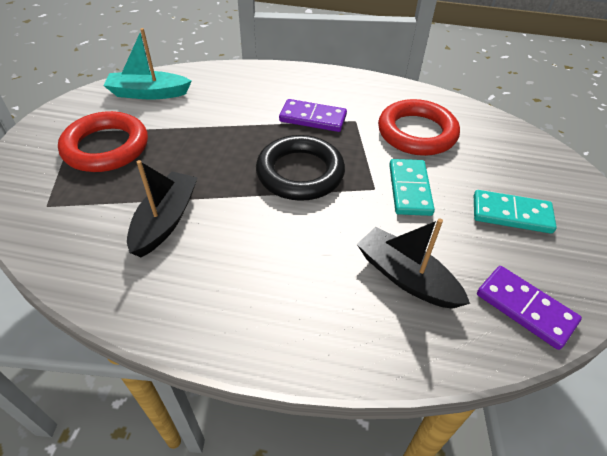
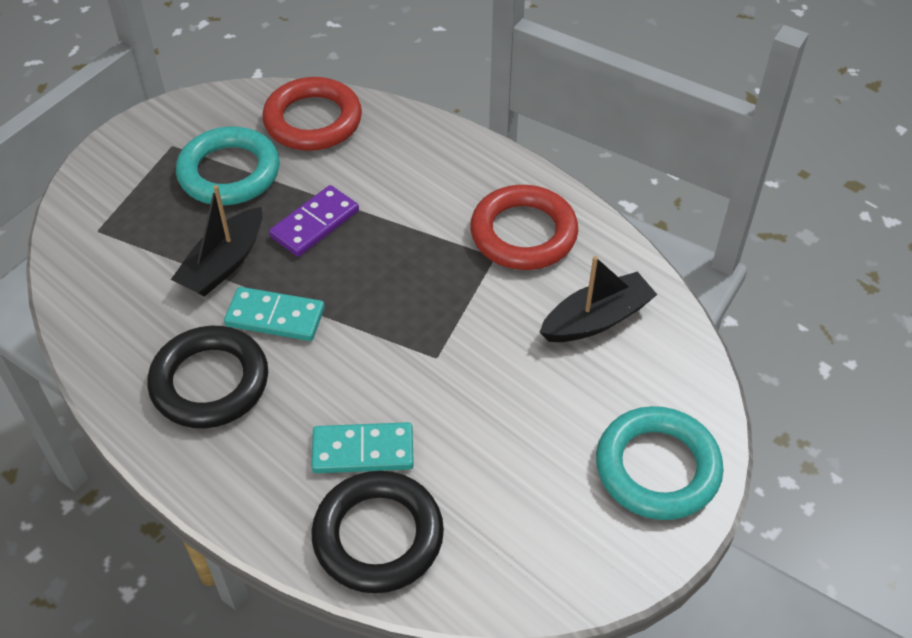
black ring: 1 -> 2
purple domino: 2 -> 1
turquoise boat: 1 -> 0
turquoise ring: 0 -> 2

